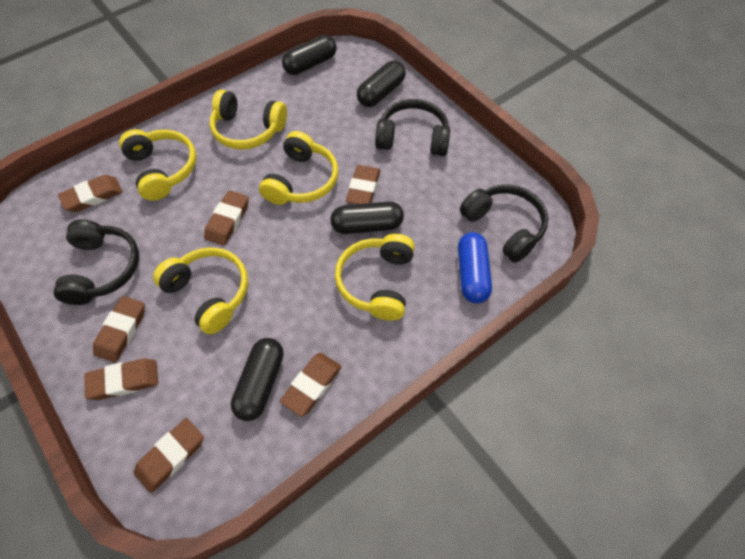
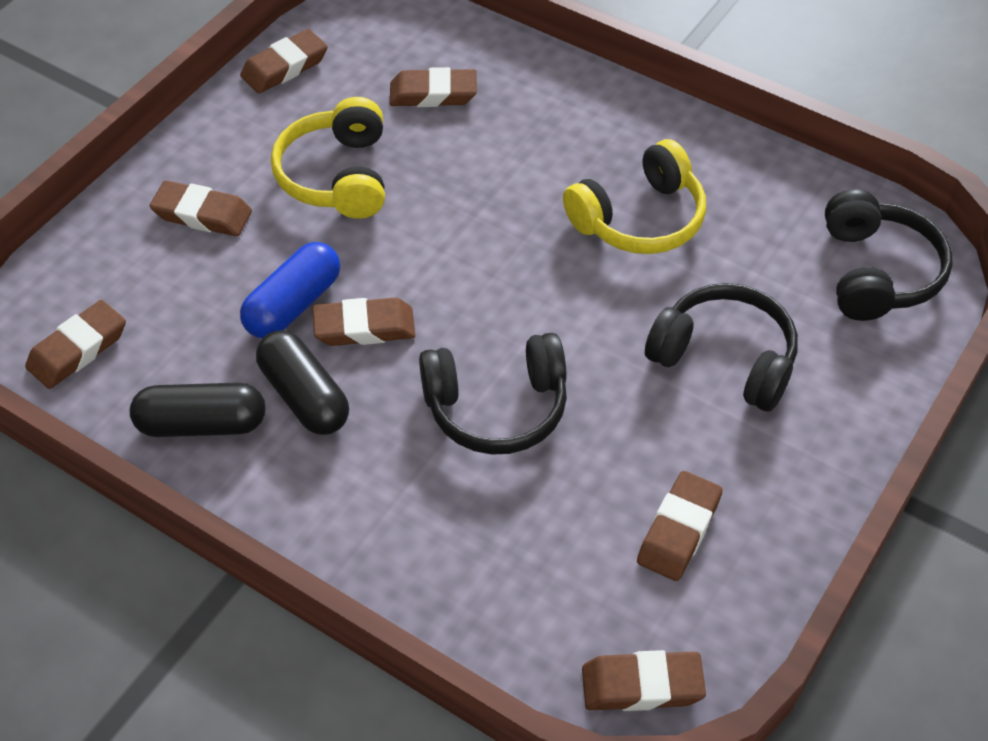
black capsule: 4 -> 2
yellow headphones: 5 -> 2

